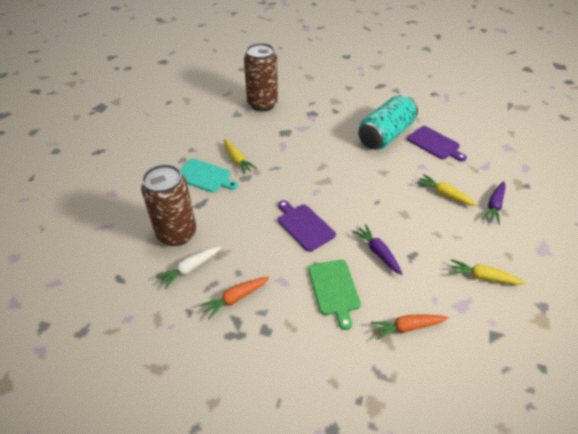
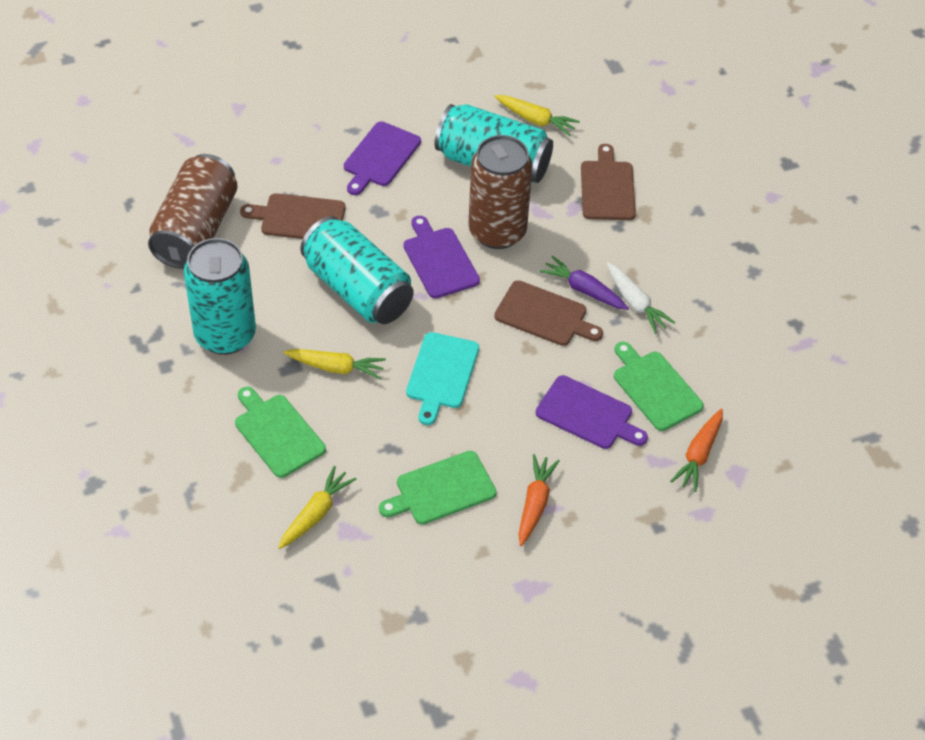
brown cutting board: 0 -> 3
green cutting board: 1 -> 3
purple carrot: 2 -> 1
purple cutting board: 2 -> 3
turquoise can: 1 -> 3

